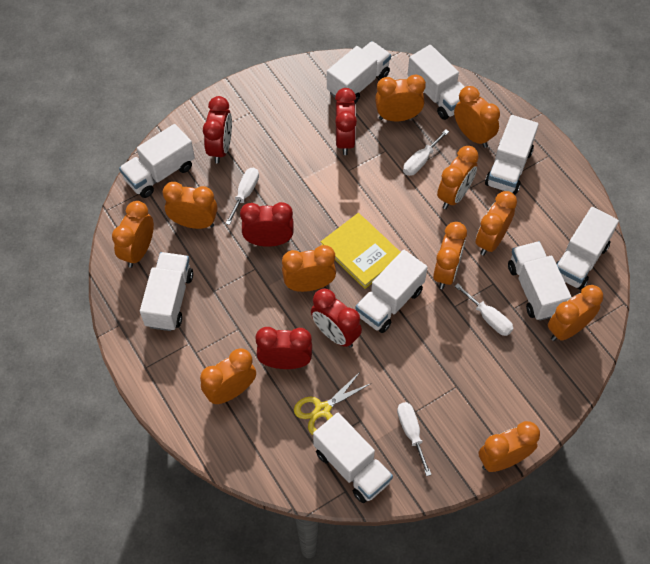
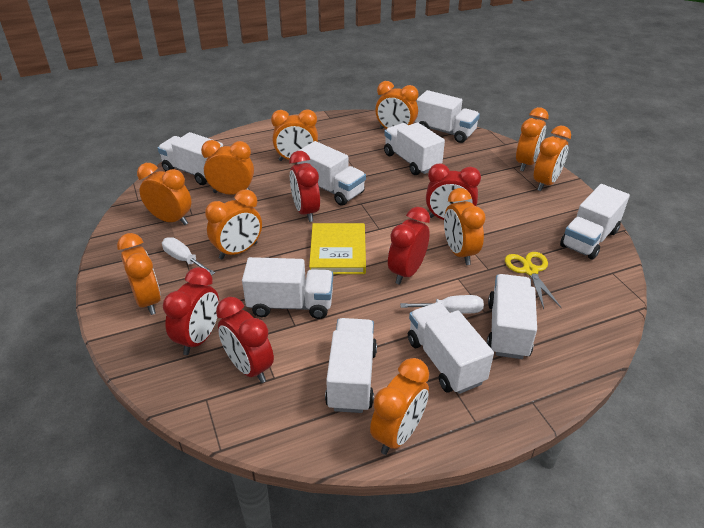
orange clock: 11 -> 10
white screwdriver: 4 -> 2

